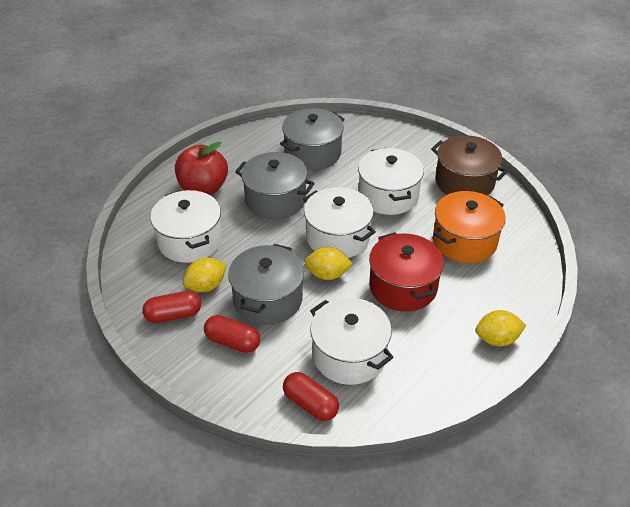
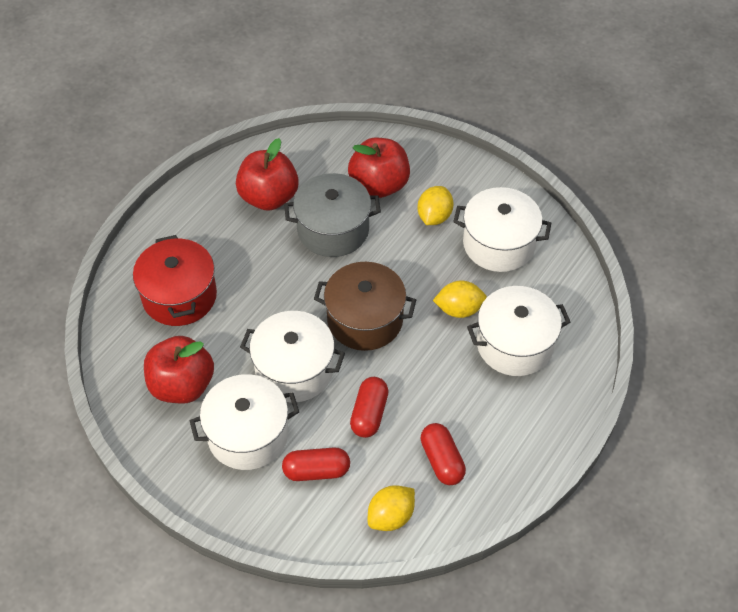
grey pot: 3 -> 1
orange pot: 1 -> 0
red apple: 1 -> 3

